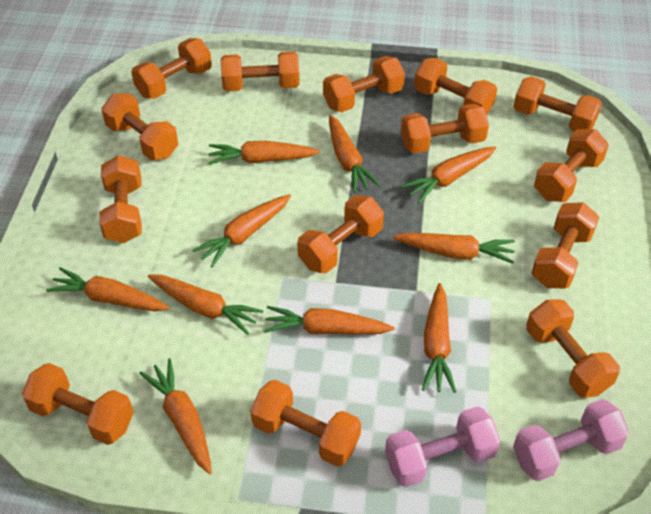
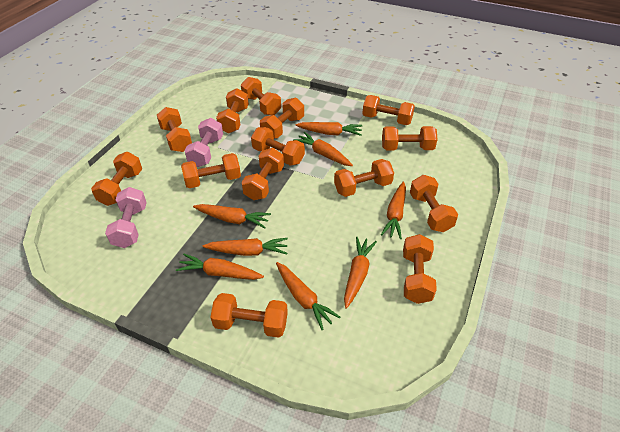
orange carrot: 10 -> 8

